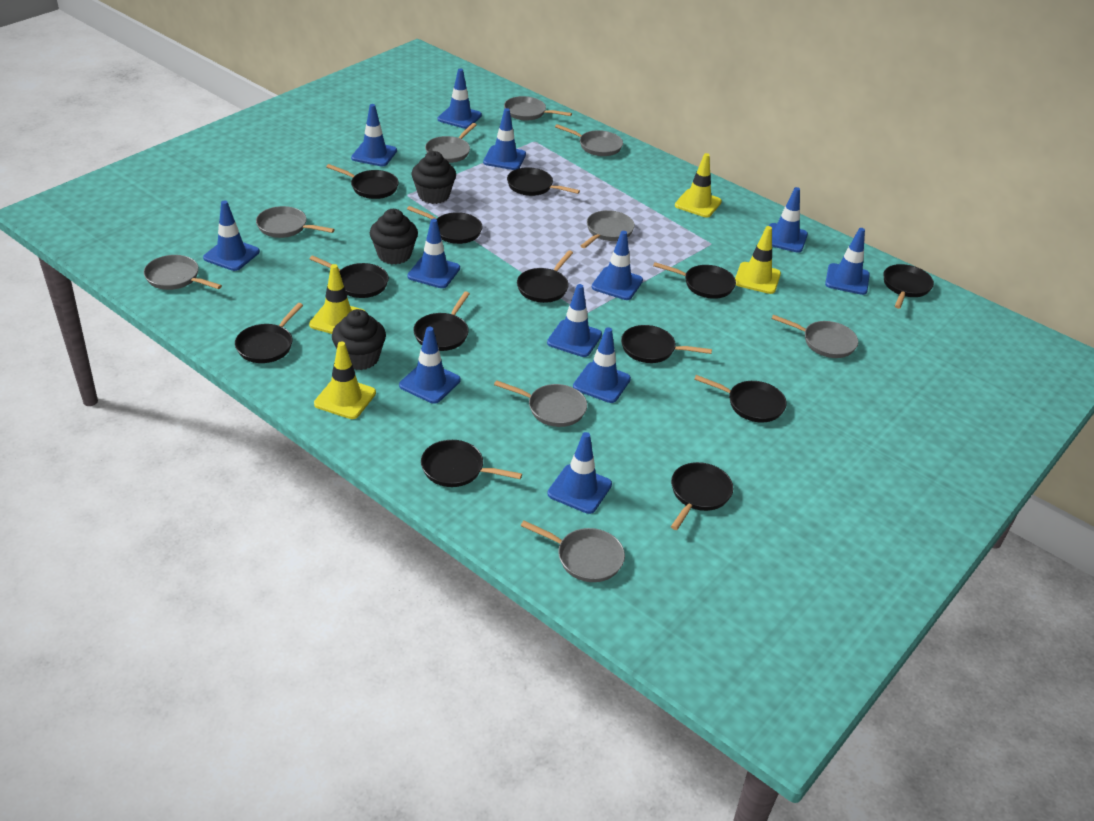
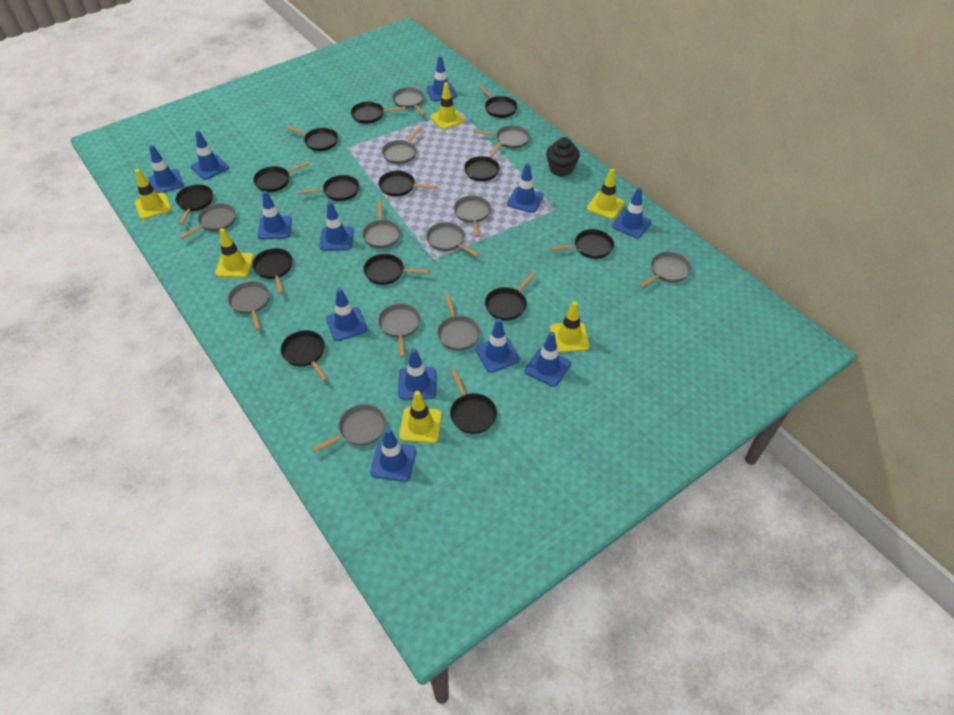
black cupcake: 3 -> 1
black pan: 13 -> 14
grey pan: 9 -> 12
yellow traffic cone: 4 -> 6

